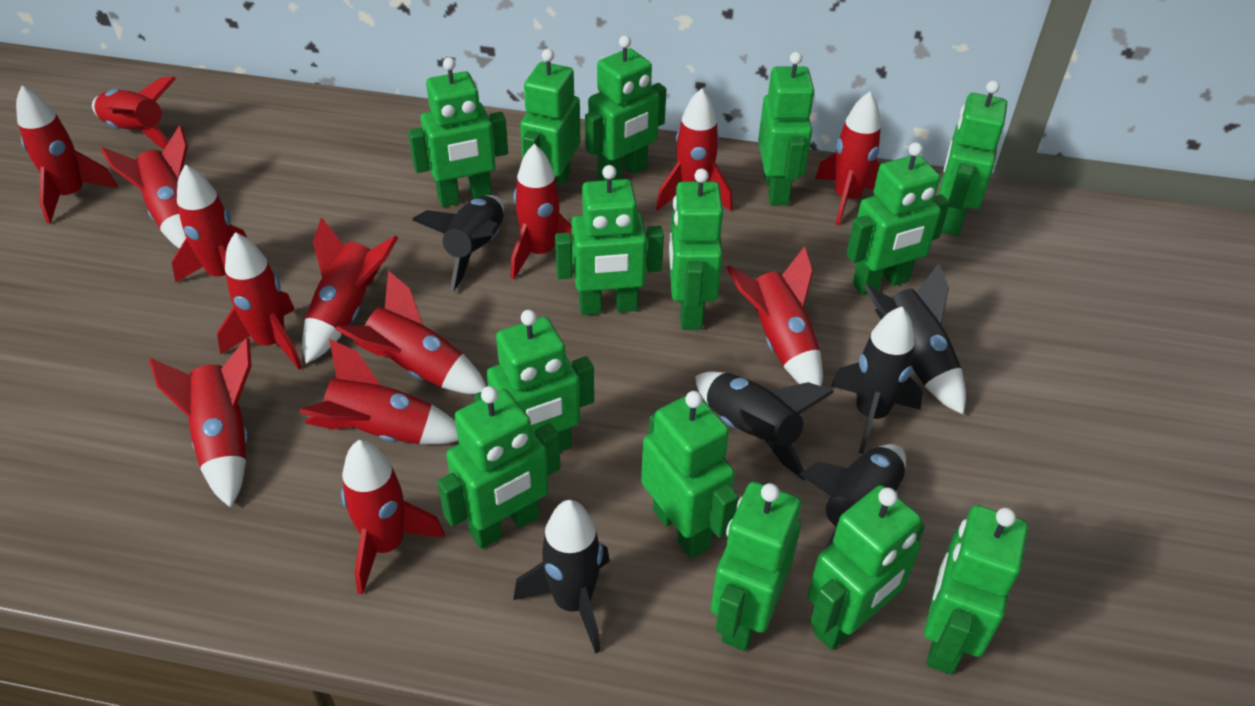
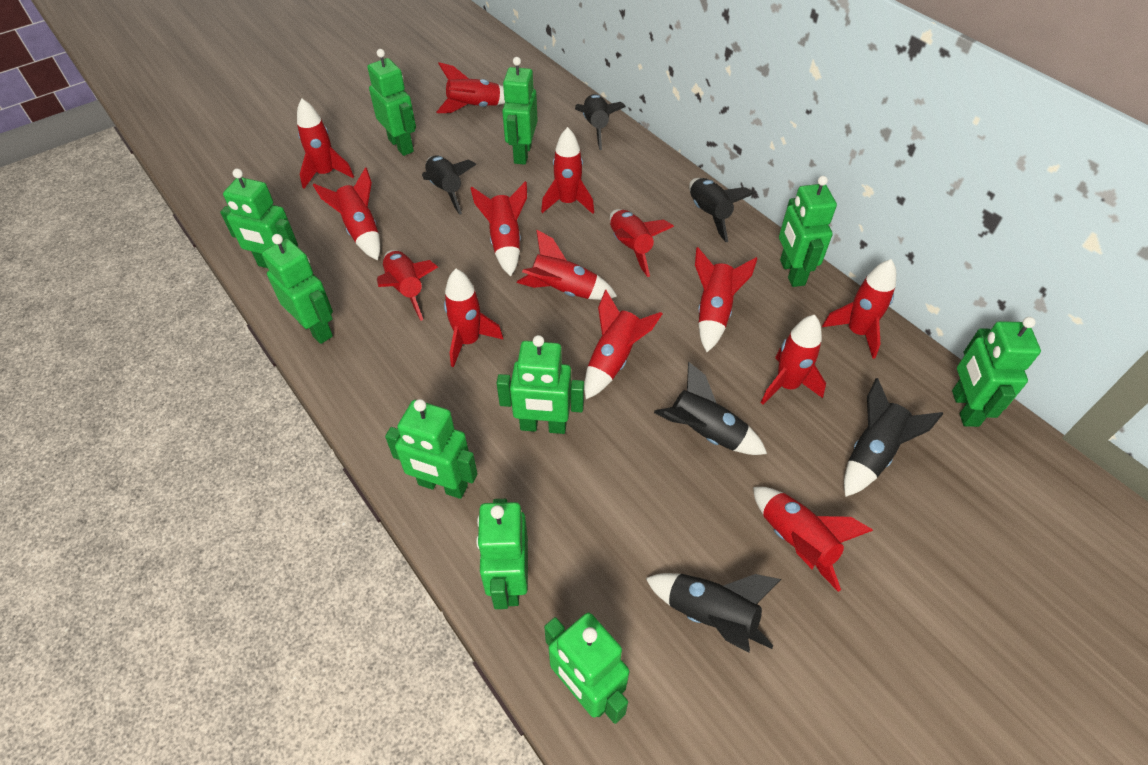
green robot: 14 -> 10

